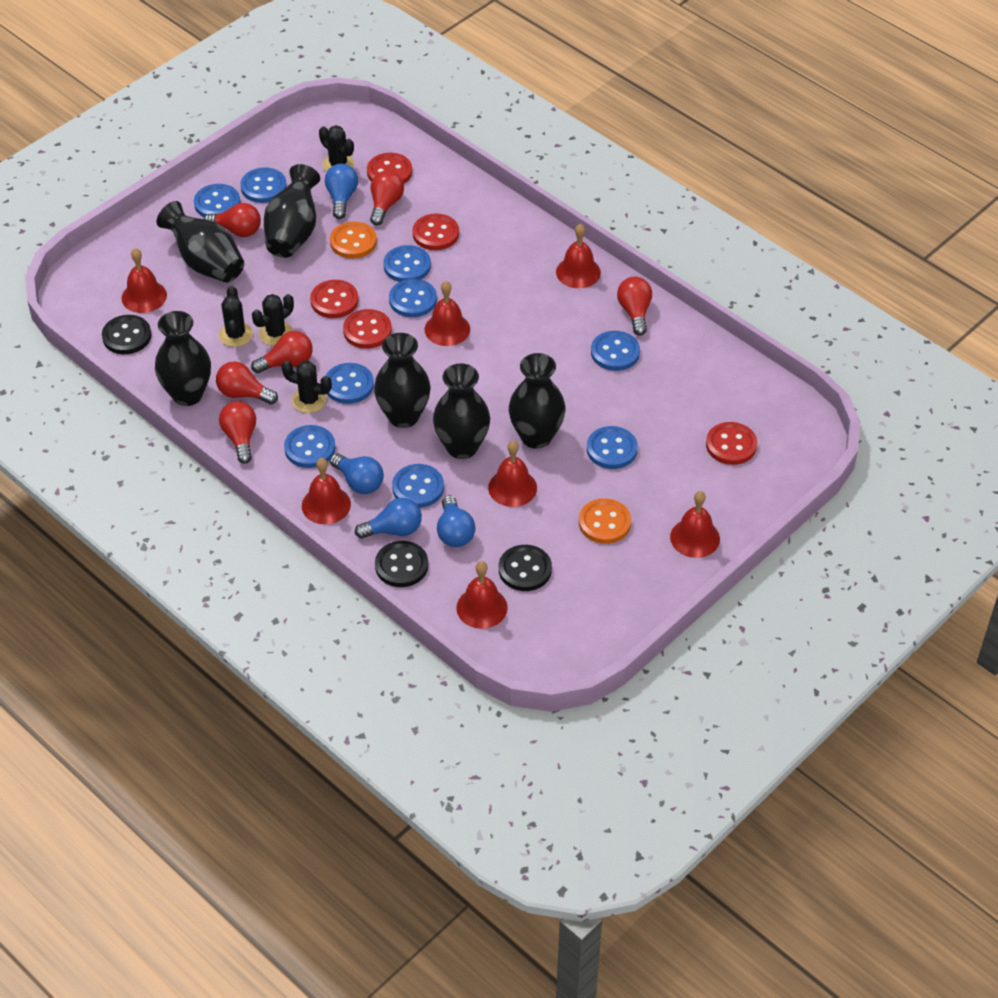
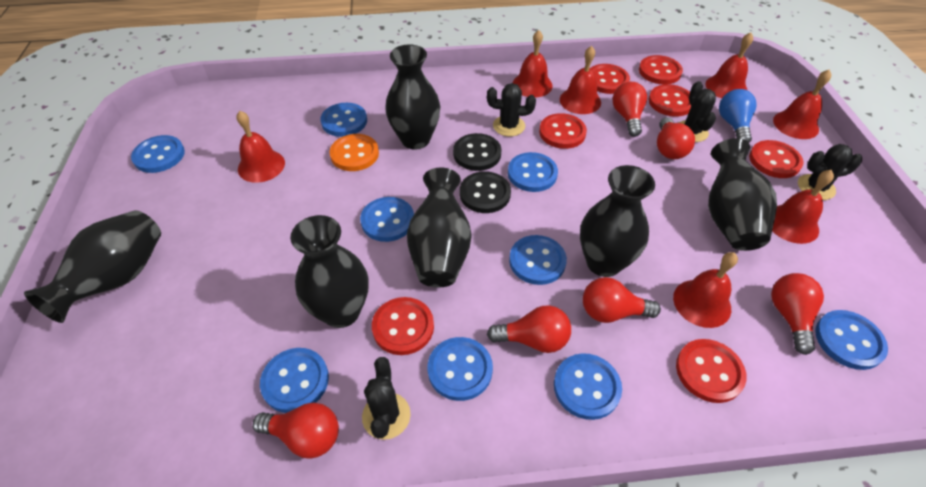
black button: 3 -> 2
blue light bulb: 4 -> 1
orange button: 2 -> 1
red button: 5 -> 7

